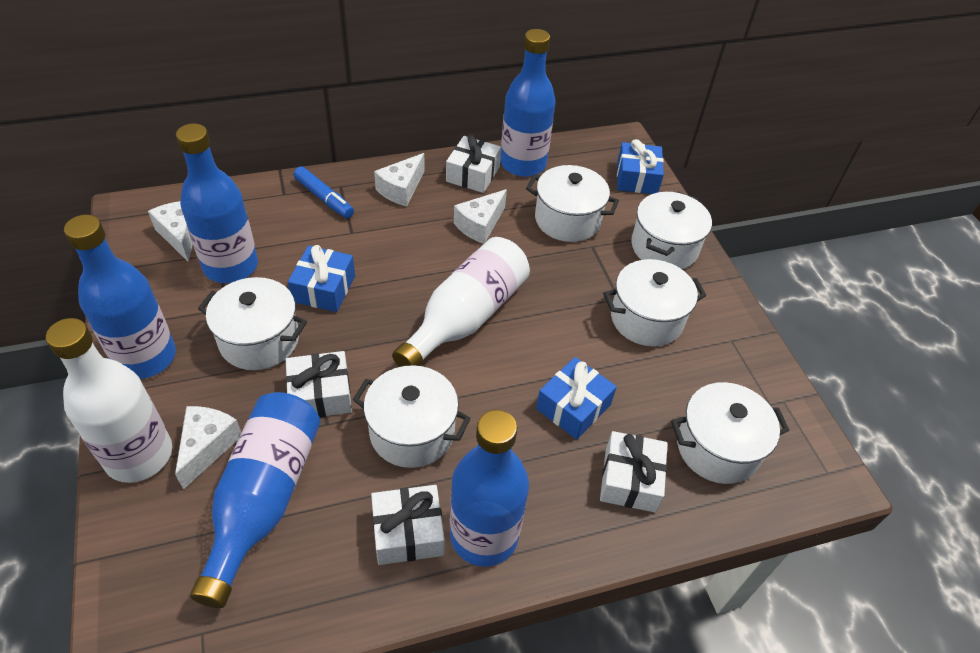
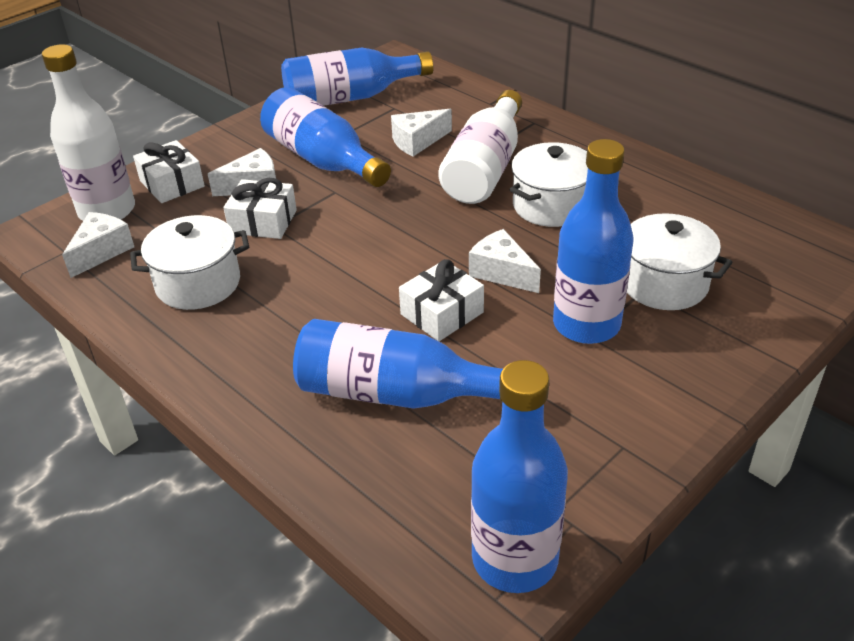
blue gift: 3 -> 0
blue marker: 1 -> 0
white gift: 4 -> 3
white pot: 6 -> 3

